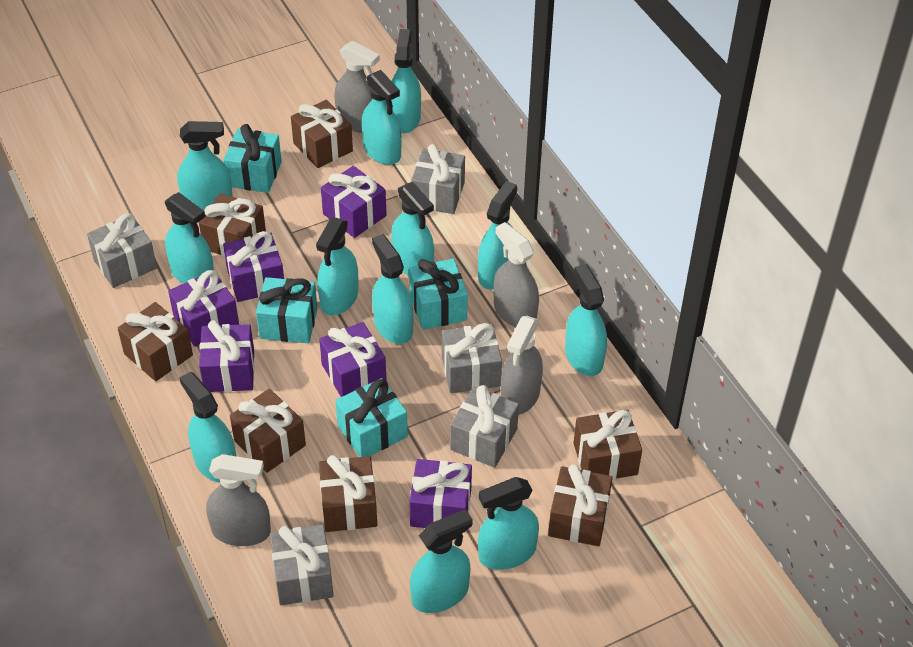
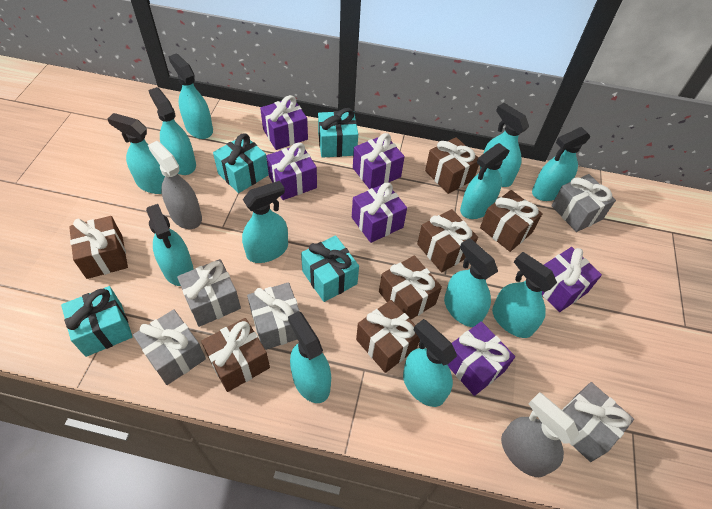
grey spray bottle: 4 -> 2

